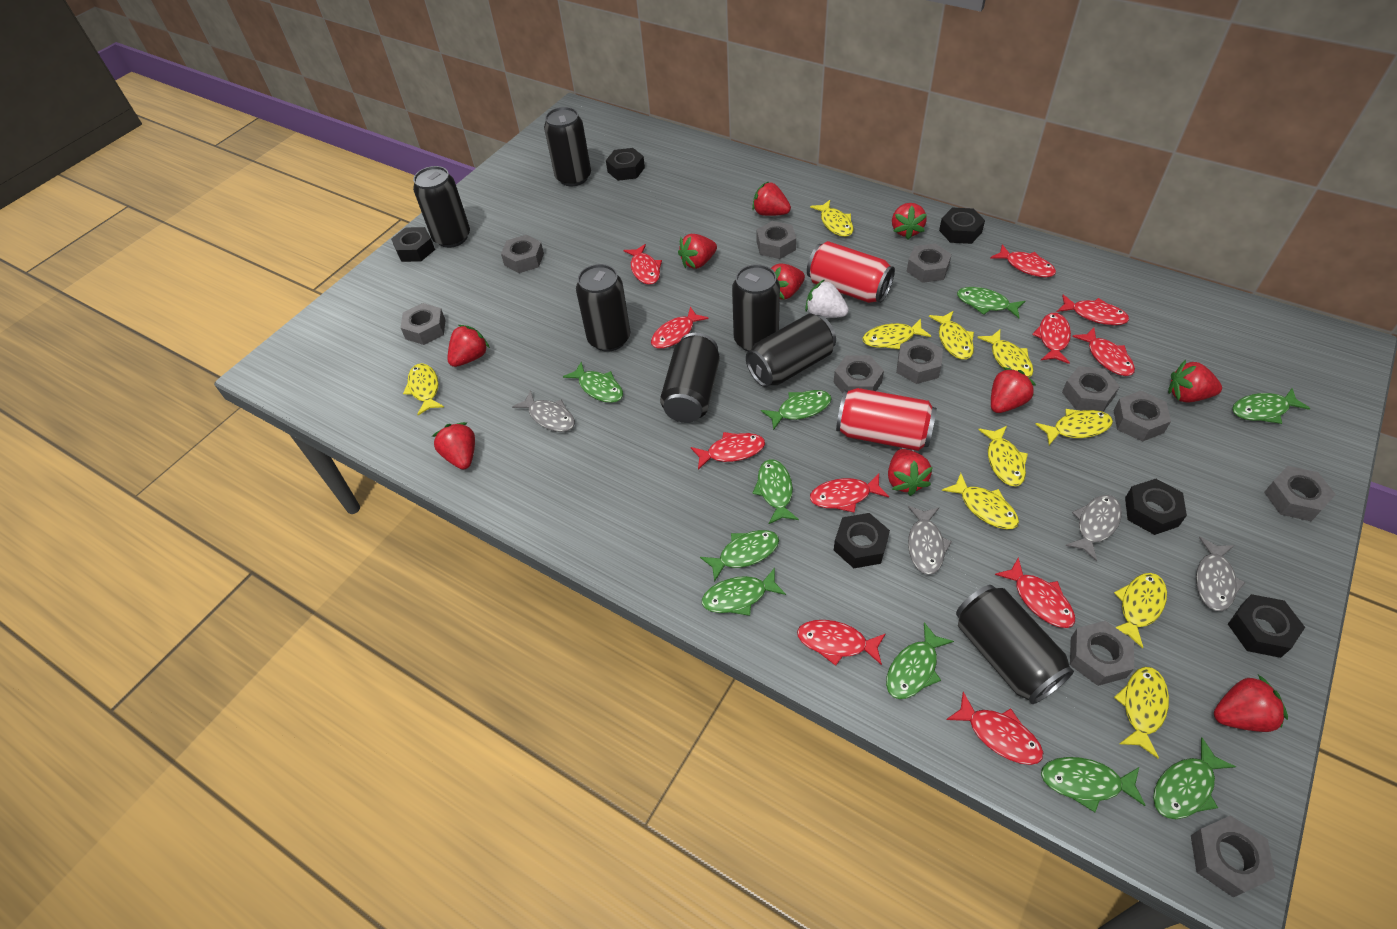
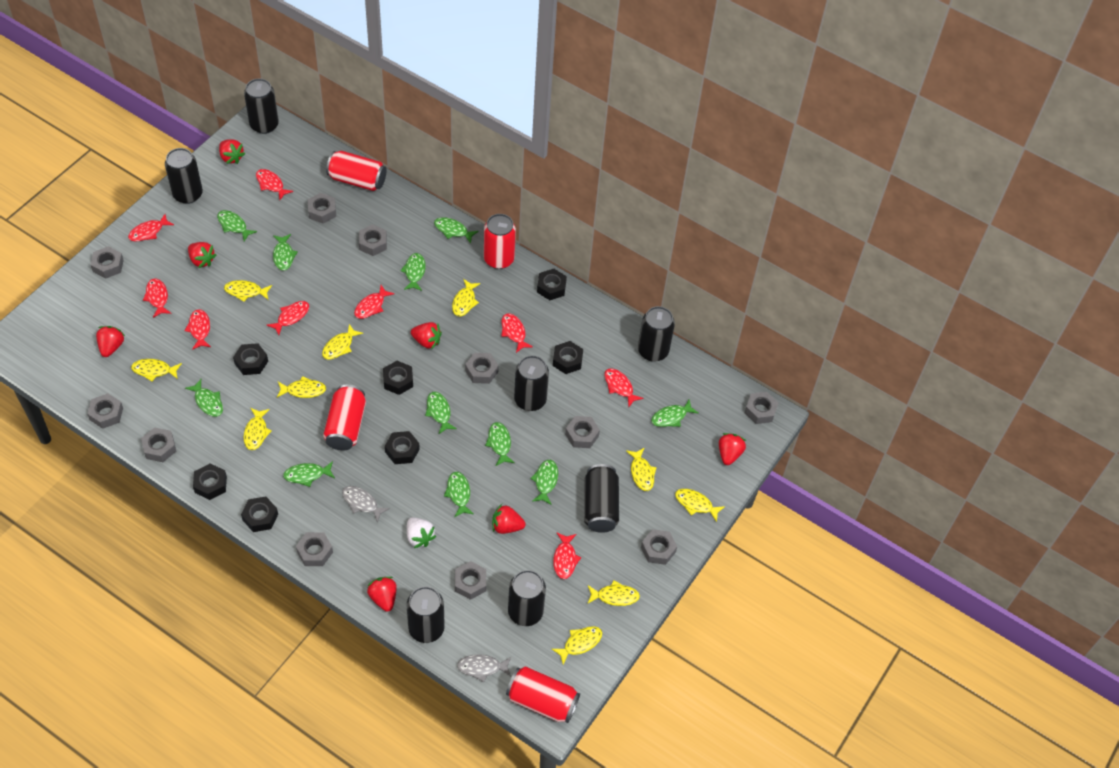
black nut: 6 -> 7
green fish: 10 -> 11
grey fish: 4 -> 2
red can: 2 -> 4
red fish: 11 -> 9
red strawberry: 10 -> 7

